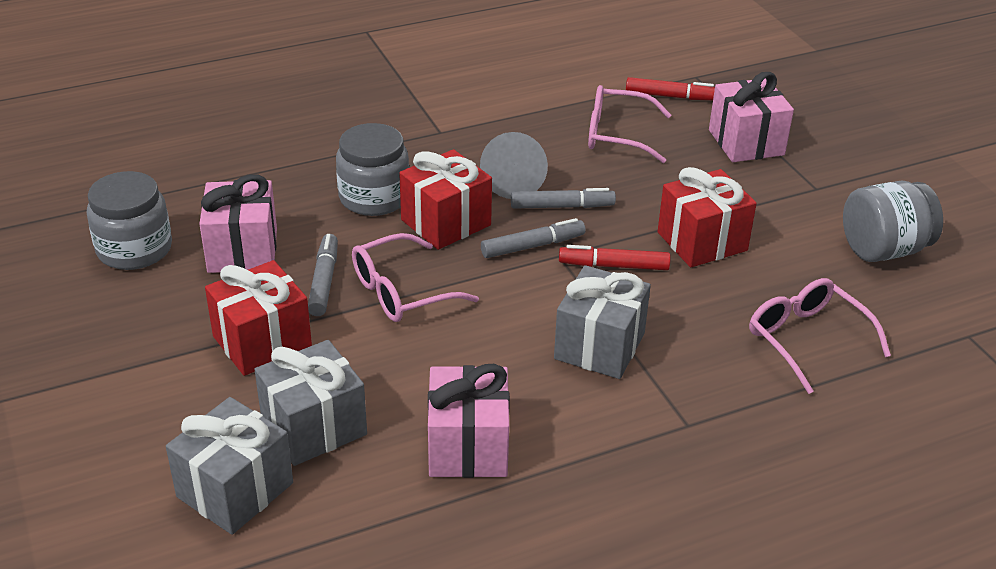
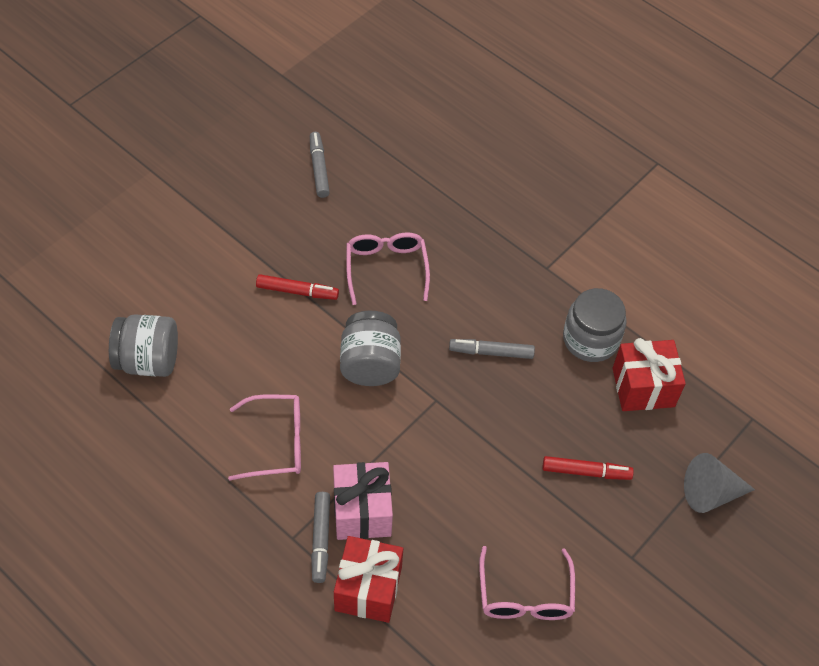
grey gift: 3 -> 0
pink gift: 3 -> 1
red gift: 3 -> 2

